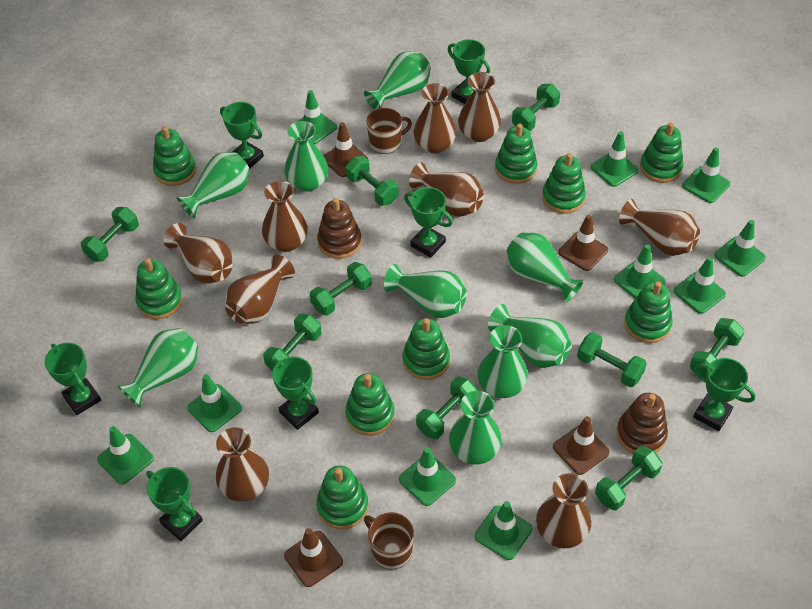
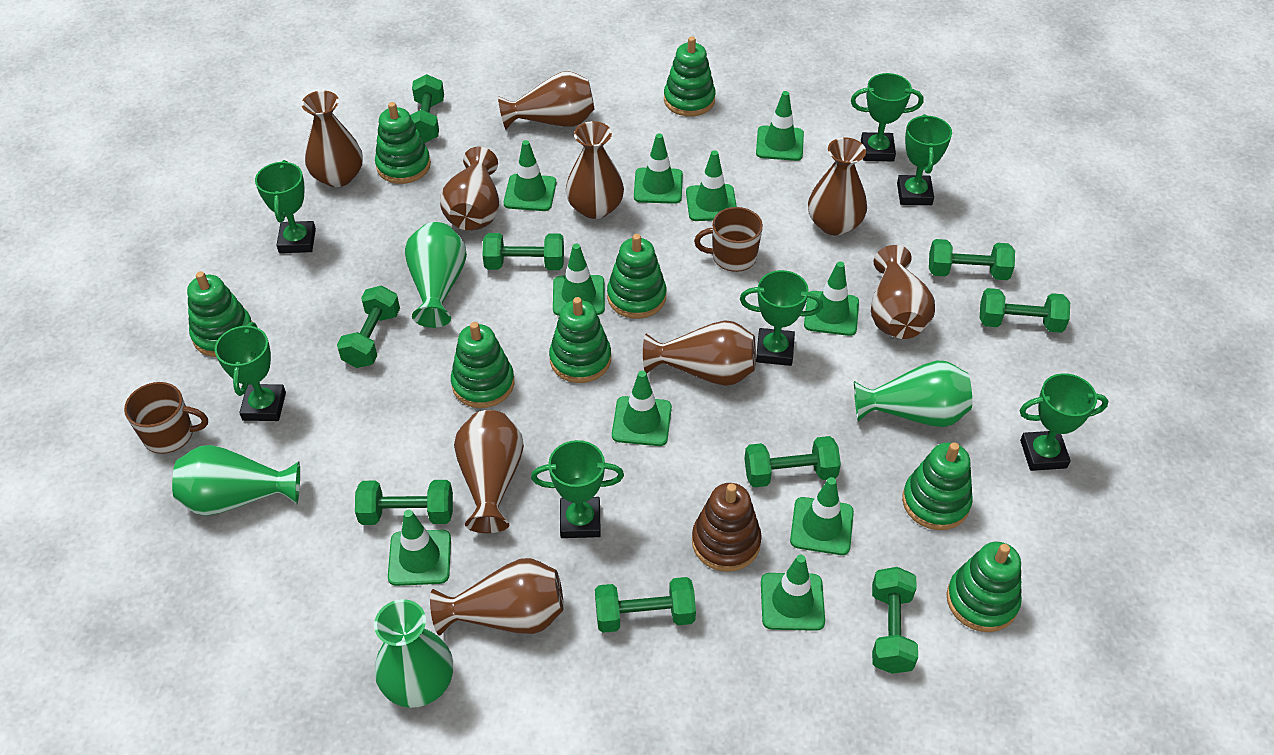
brown stacking toy: 2 -> 1
brown traffic cone: 4 -> 0
green stacking toy: 9 -> 8
green vase: 9 -> 4

